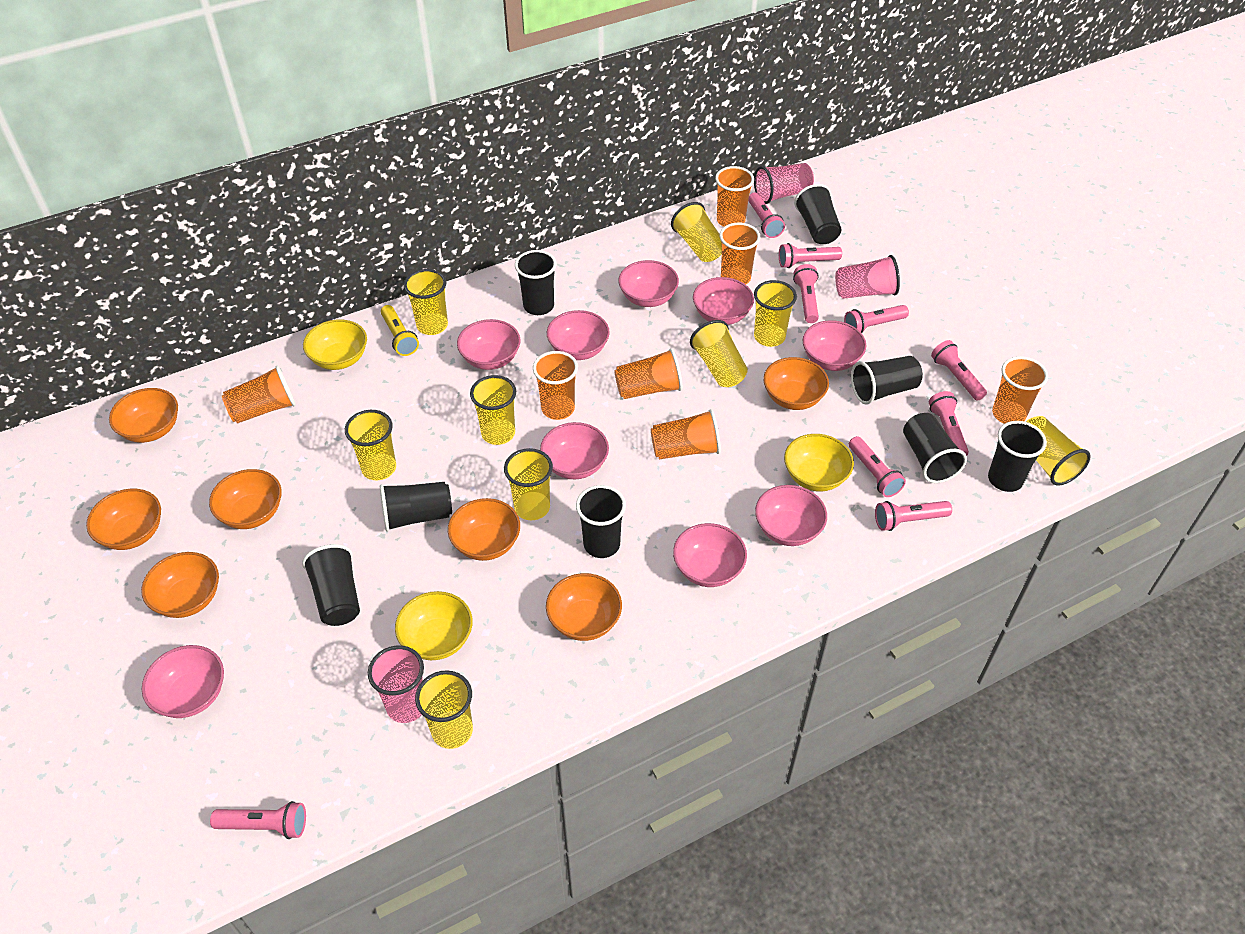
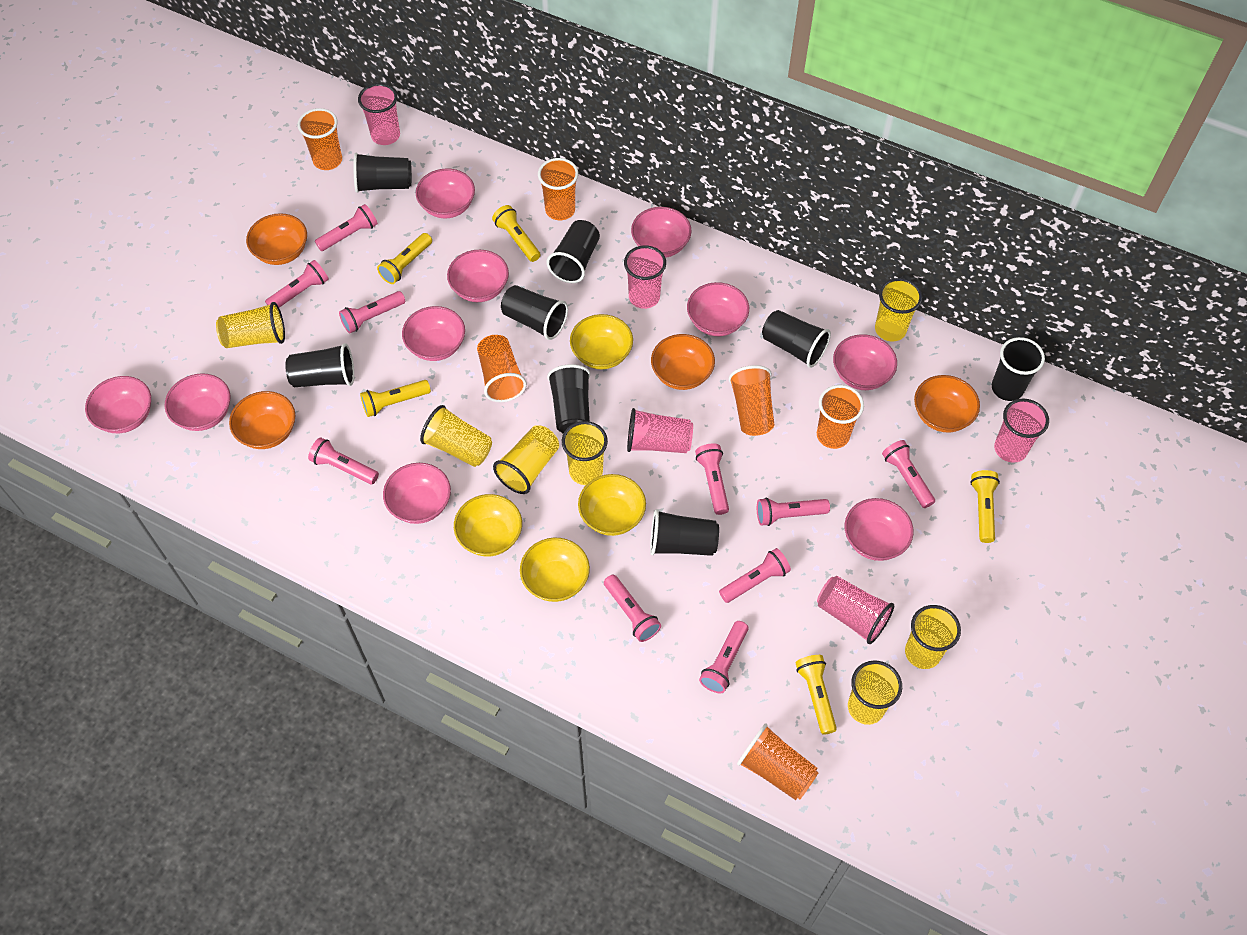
orange bowl: 7 -> 4
orange cup: 7 -> 6
pink bowl: 9 -> 10
pink cup: 3 -> 5
pink flashlight: 9 -> 10
yellow bowl: 3 -> 4
yellow cup: 9 -> 7
yellow flashlight: 1 -> 5

